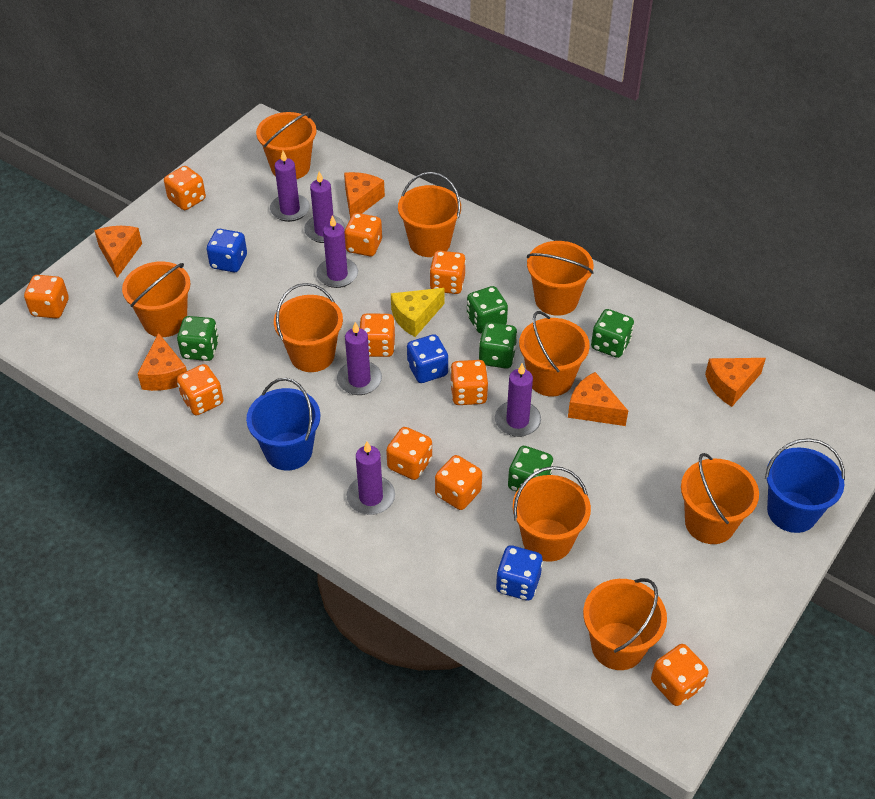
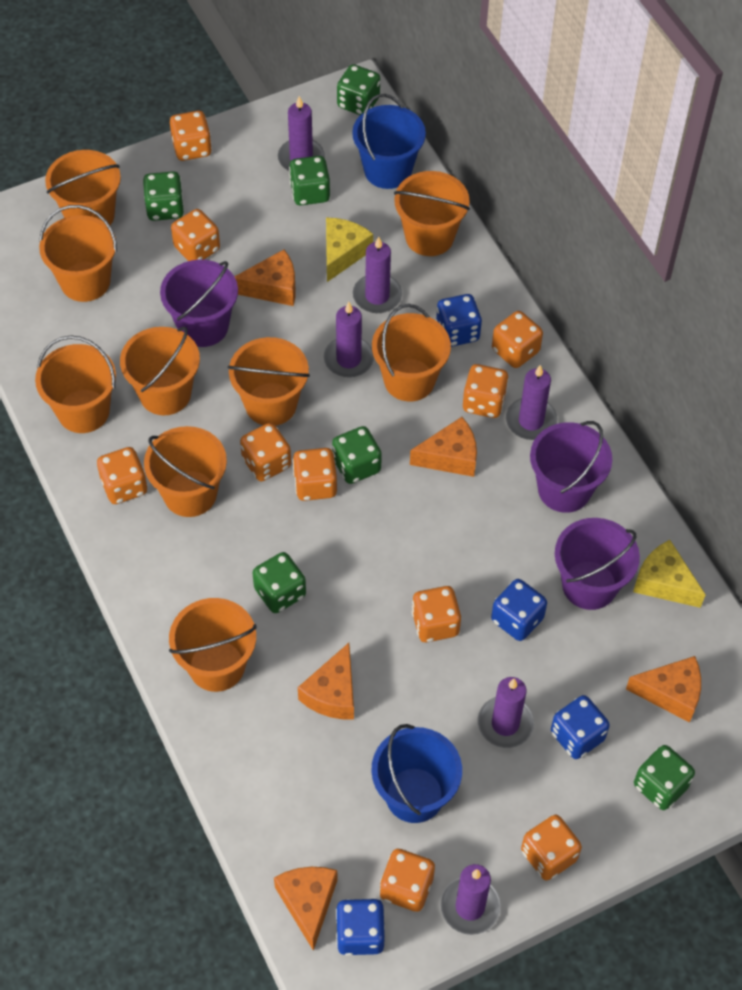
blue dice: 3 -> 4
green dice: 5 -> 6
purple bucket: 0 -> 3
yellow cheese: 1 -> 2

